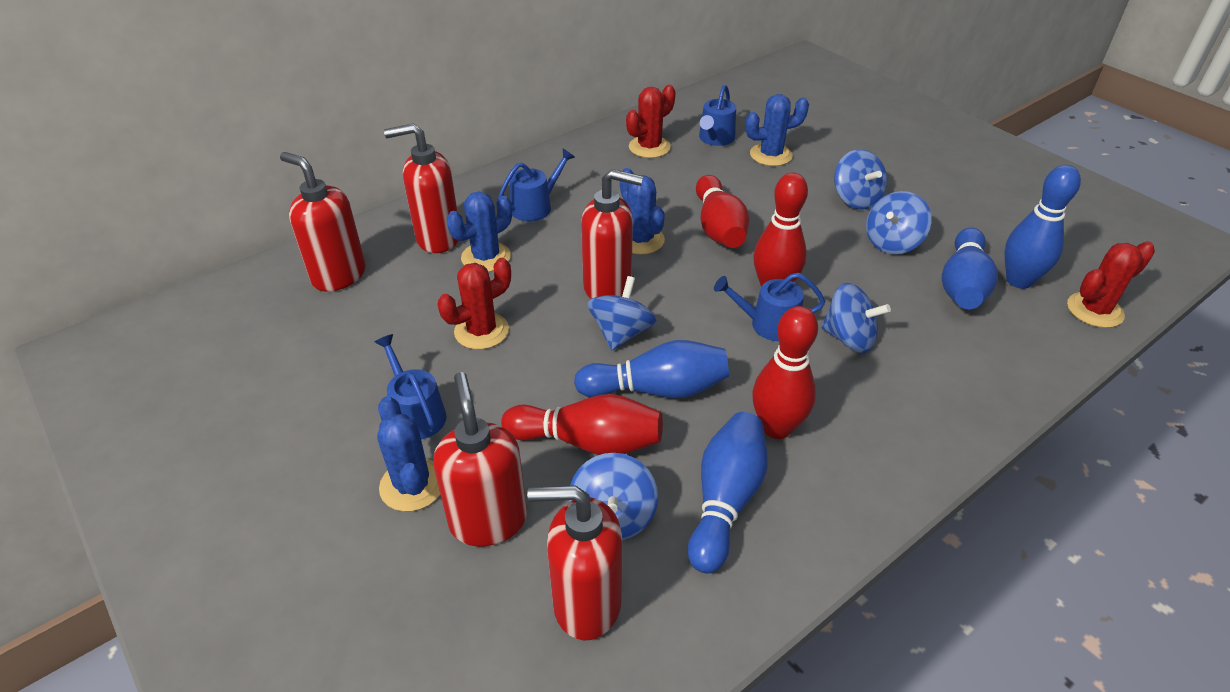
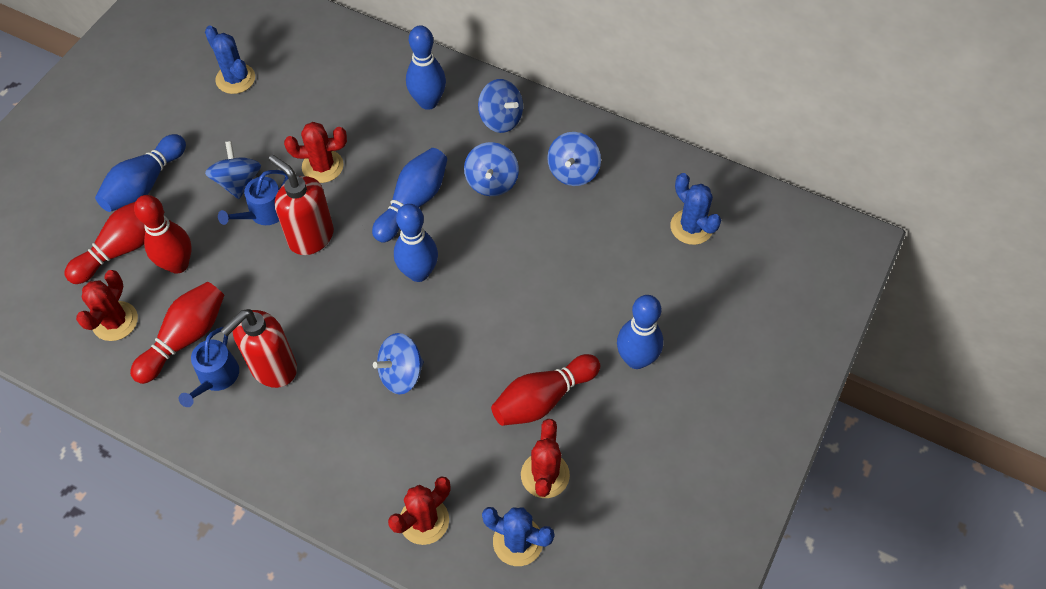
blue bowling pin: 4 -> 5
blue cactus: 4 -> 3
blue watering can: 4 -> 2
red cactus: 3 -> 4
red soap dispenser: 5 -> 2

